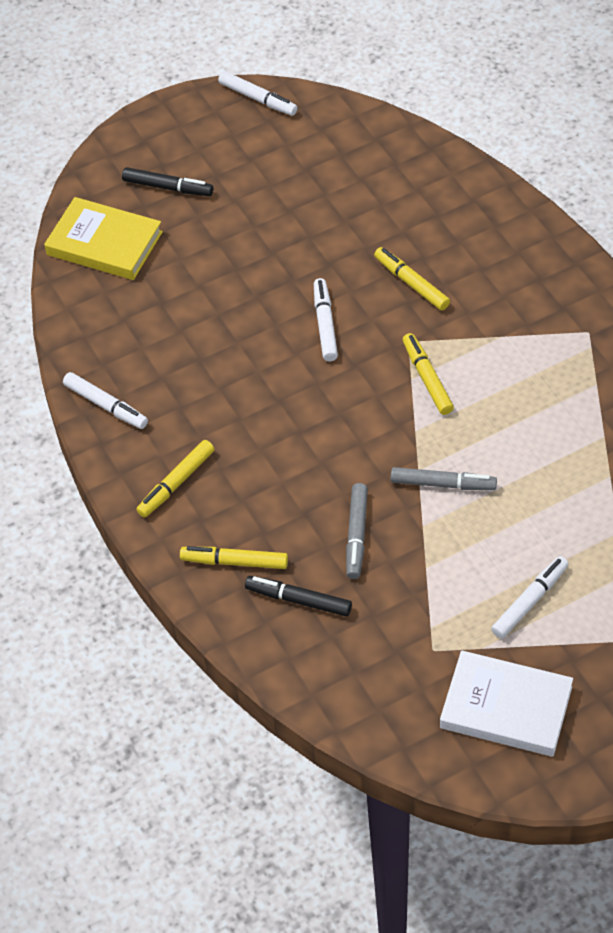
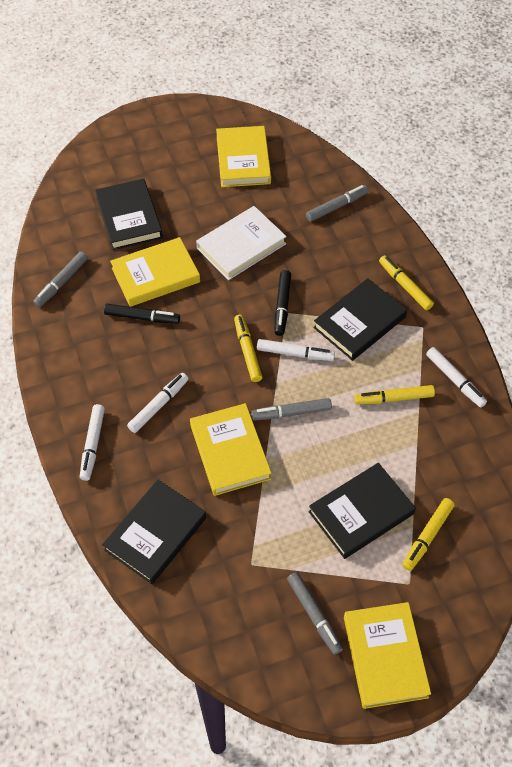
black book: 0 -> 4
grey marker: 2 -> 4
yellow book: 1 -> 4

